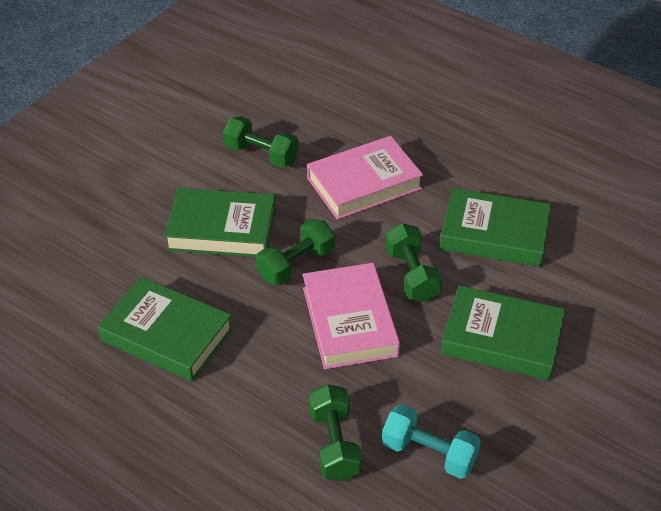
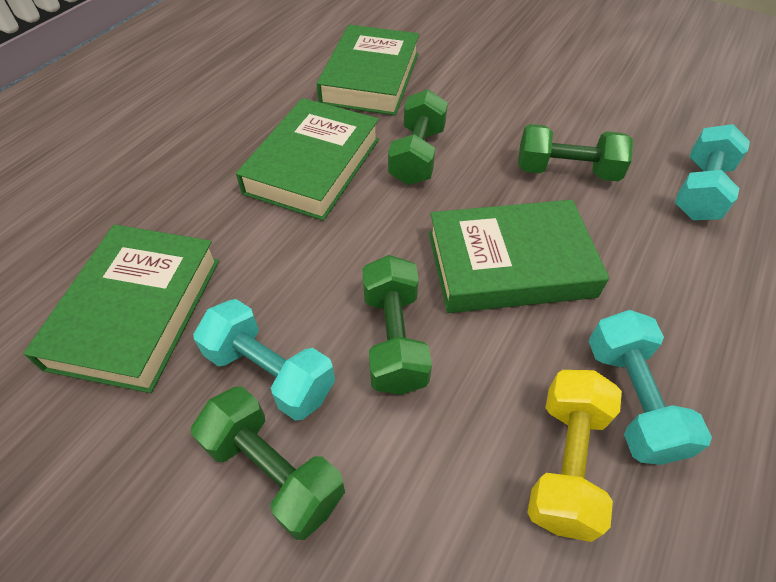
pink book: 2 -> 0
turquoise dumbbell: 1 -> 3
yellow dumbbell: 0 -> 1

